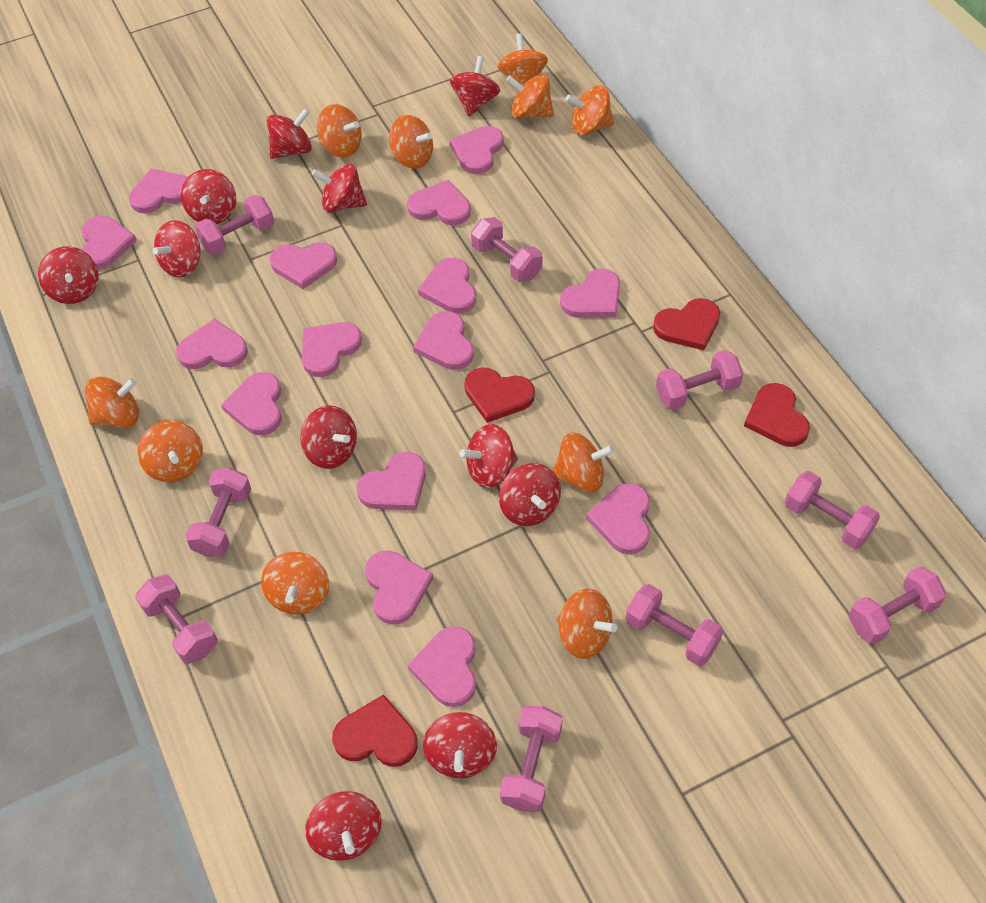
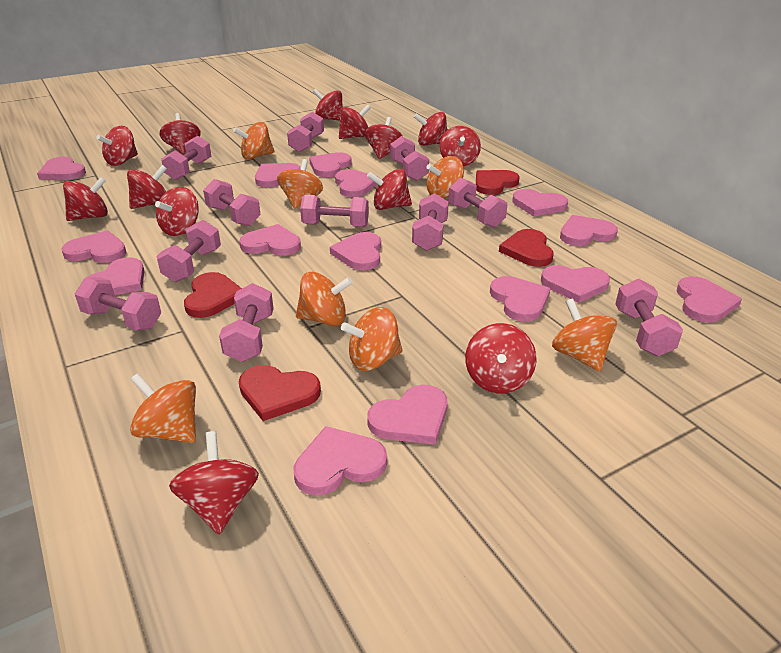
orange spinning top: 10 -> 7
pink dumbbell: 9 -> 11
red spinning top: 11 -> 13

